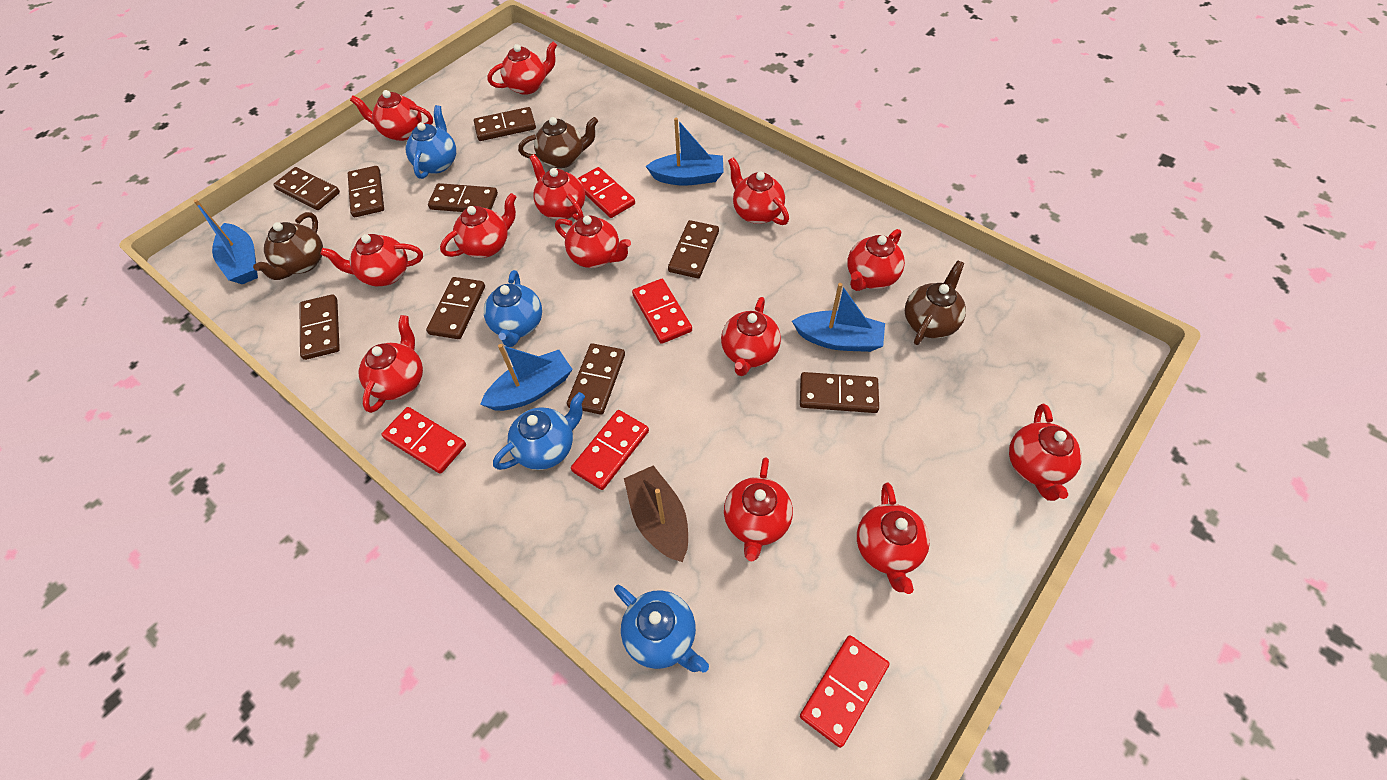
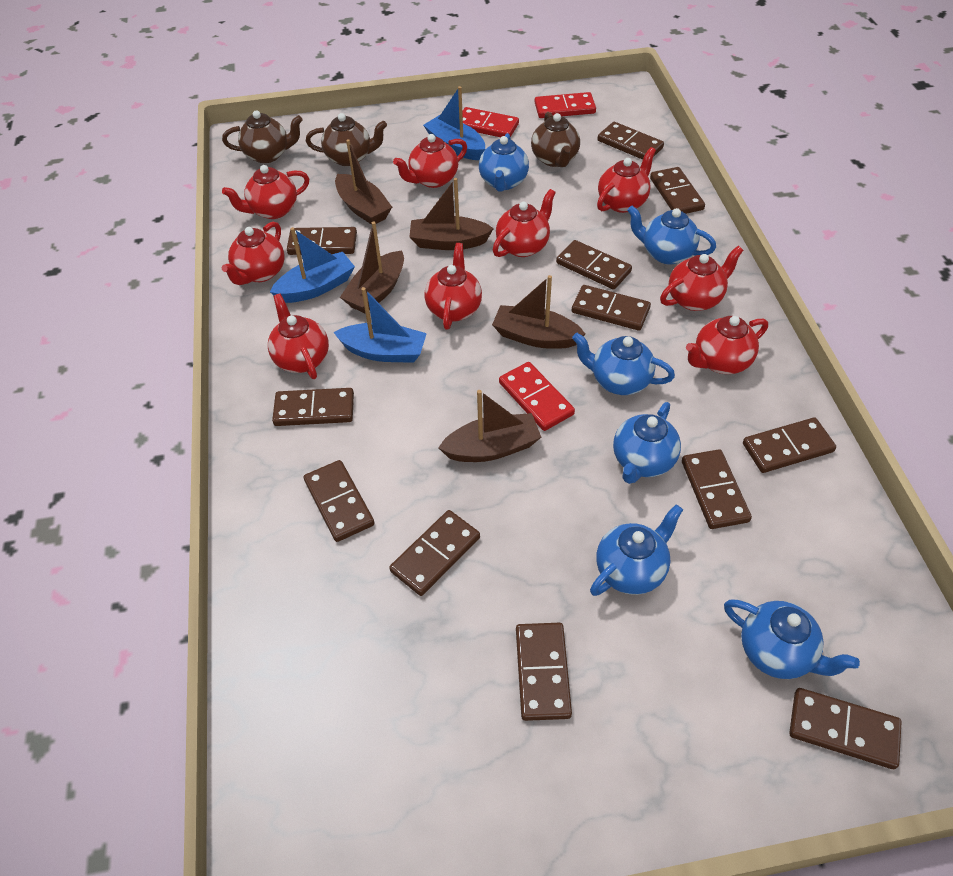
blue boat: 4 -> 3
blue teapot: 4 -> 6
brown boat: 1 -> 5
brown domino: 9 -> 12
red domino: 5 -> 3
red teapot: 13 -> 9

